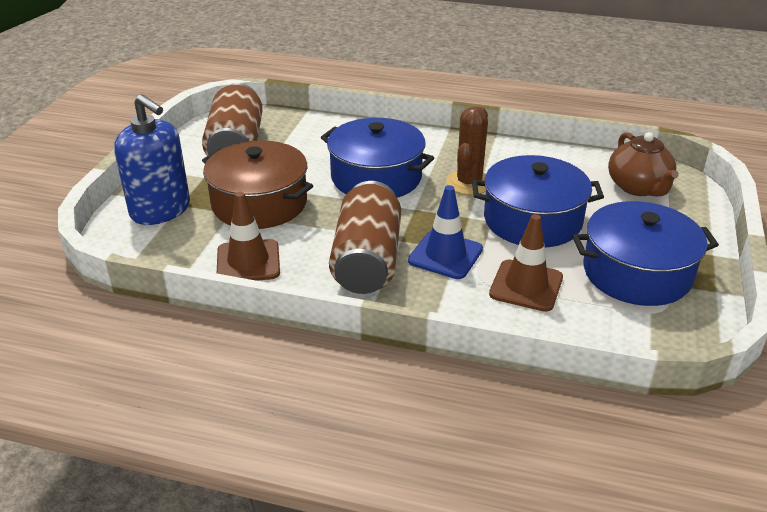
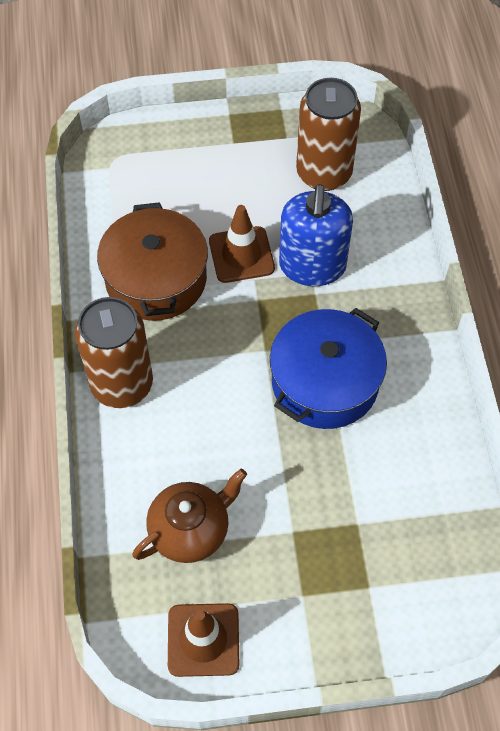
blue pot: 3 -> 1
blue traffic cone: 1 -> 0
brown cactus: 1 -> 0

